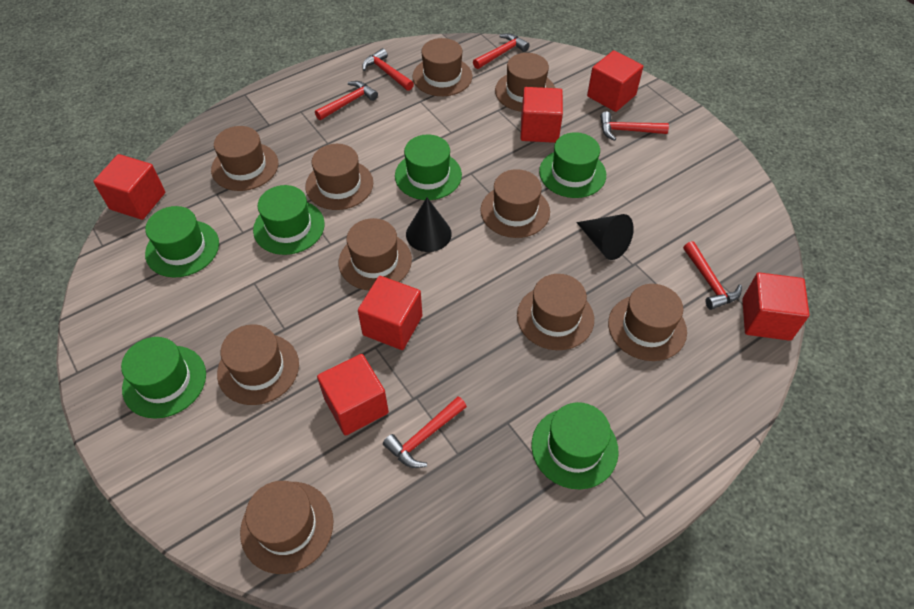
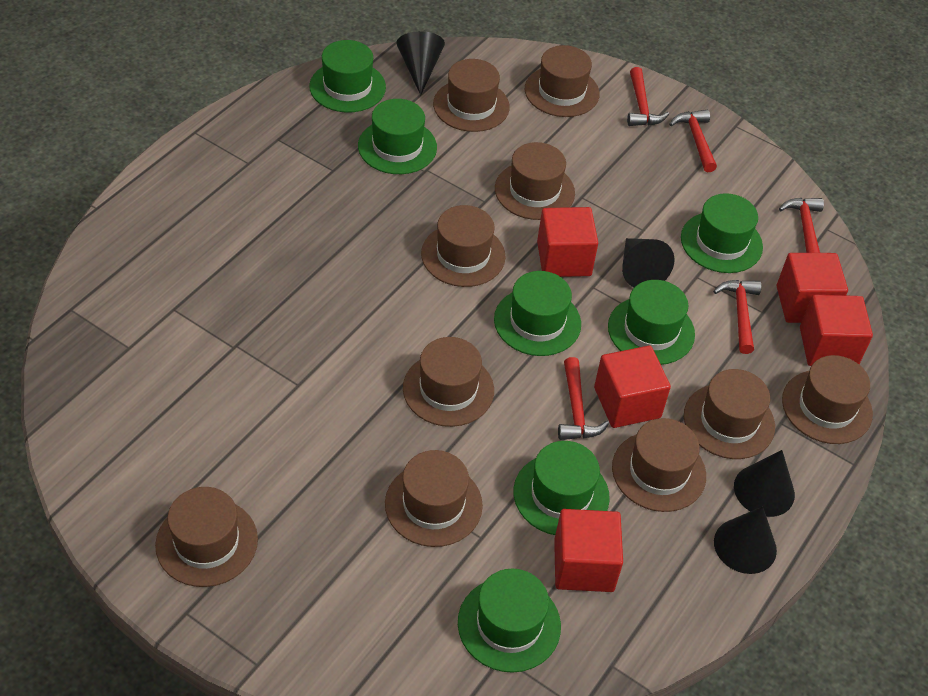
black cone: 2 -> 4
green hat: 6 -> 7
red cube: 6 -> 5
red hammer: 6 -> 5

